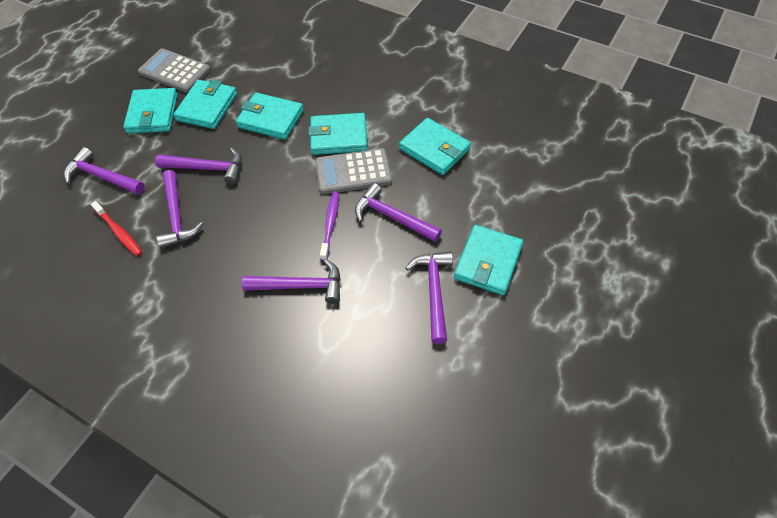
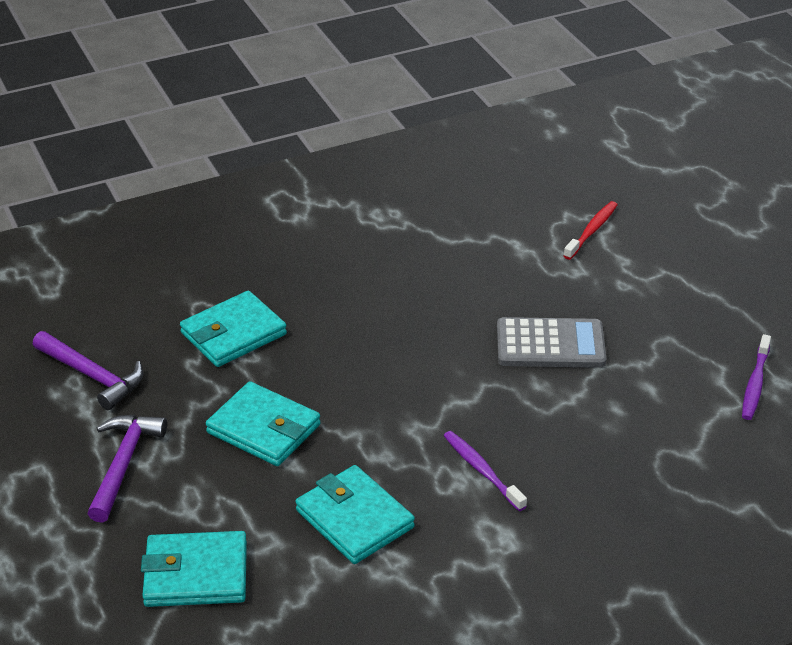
grey calculator: 2 -> 1
purple hammer: 6 -> 2
purple toothbrush: 1 -> 2
turquoise wallet: 6 -> 4

